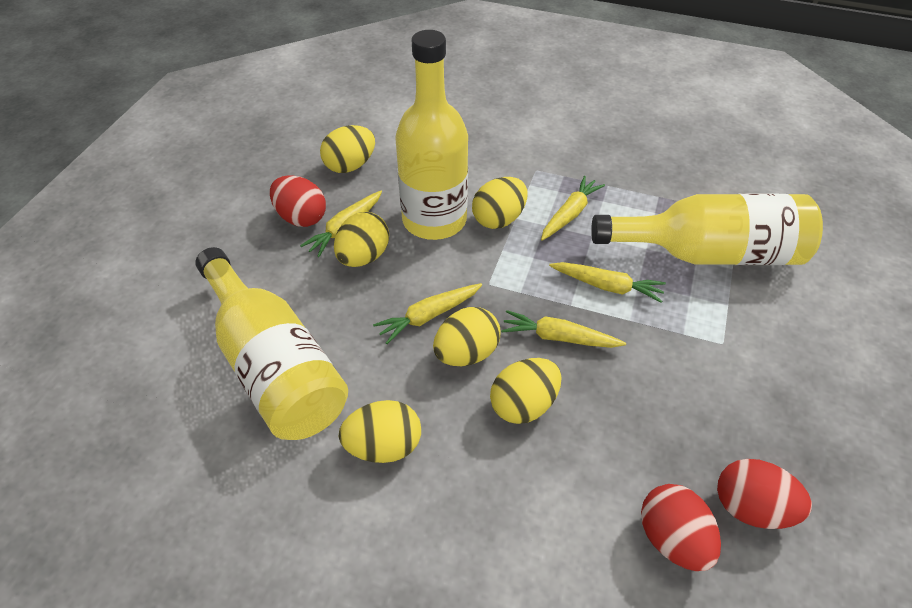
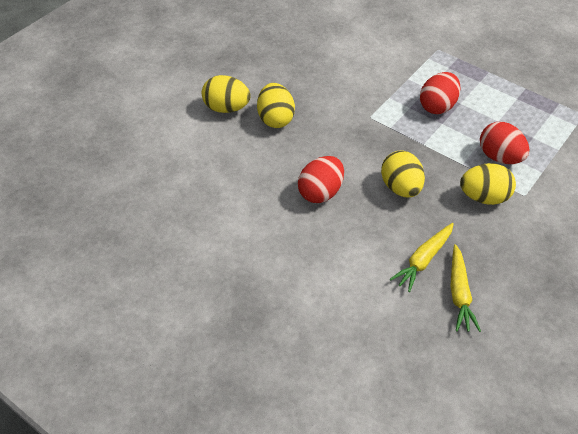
yellow bottle: 3 -> 0
yellow carrot: 5 -> 2
yellow egg: 6 -> 4

